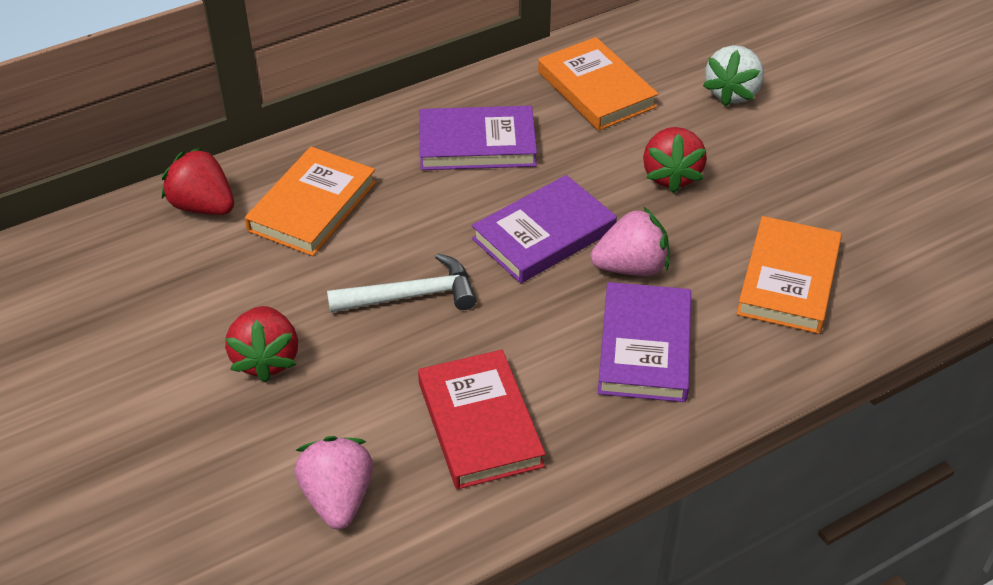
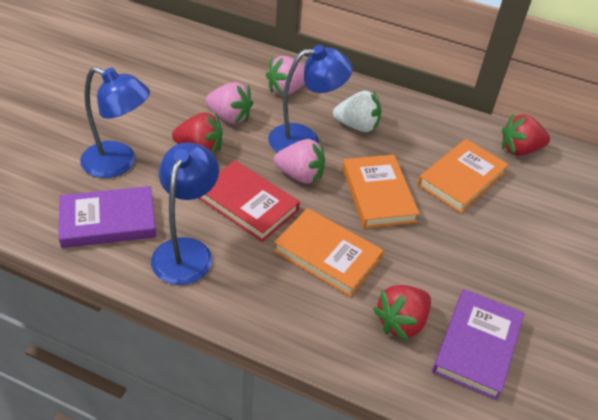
blue lamp: 0 -> 3
pink strawberry: 2 -> 3
purple book: 3 -> 2
white hammer: 1 -> 0

